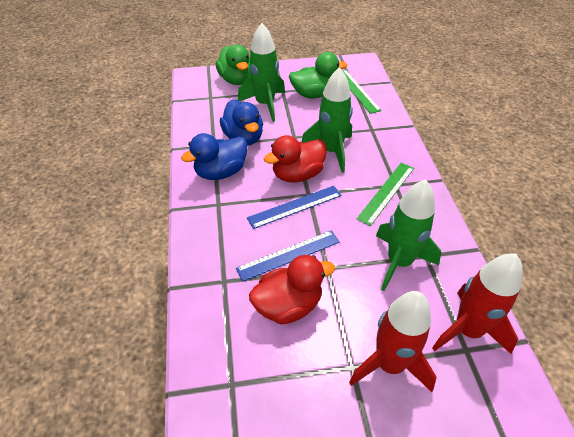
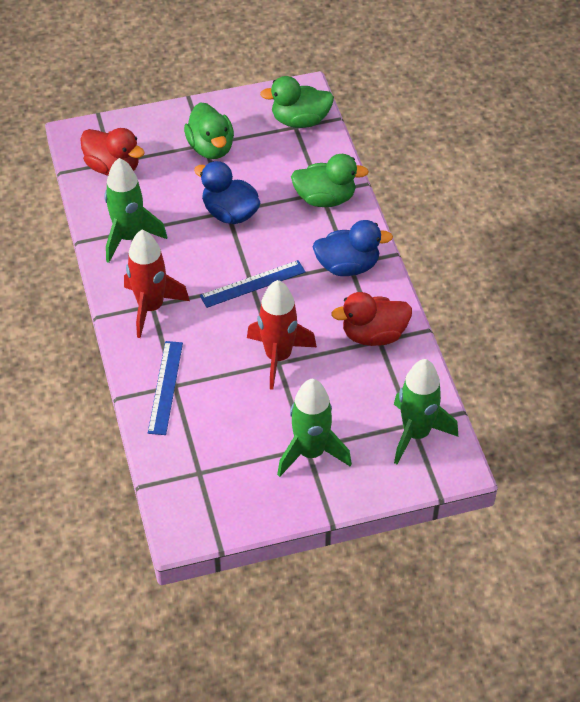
green duck: 2 -> 3
green ruler: 2 -> 0

